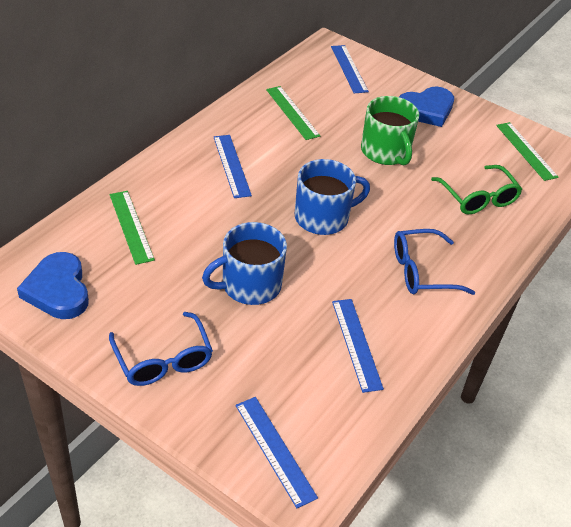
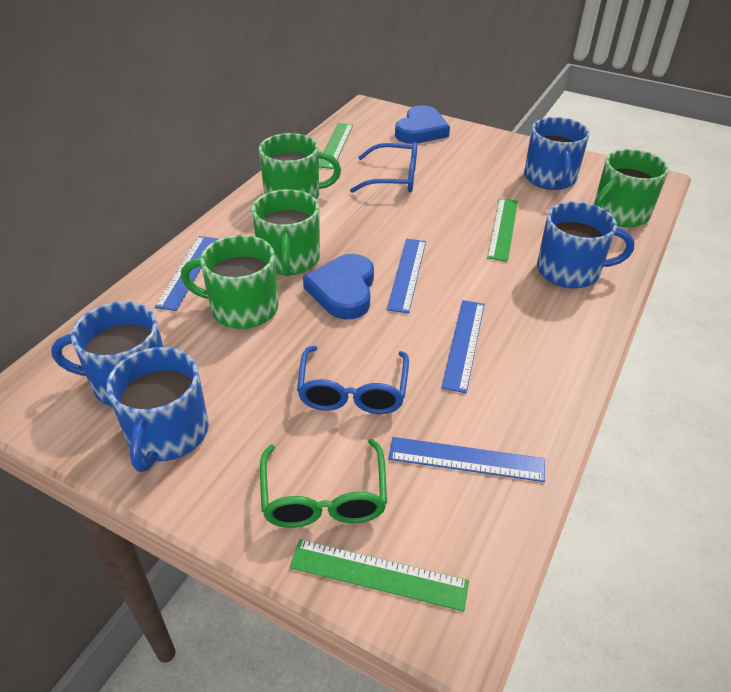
blue mug: 2 -> 4
green mug: 1 -> 4

